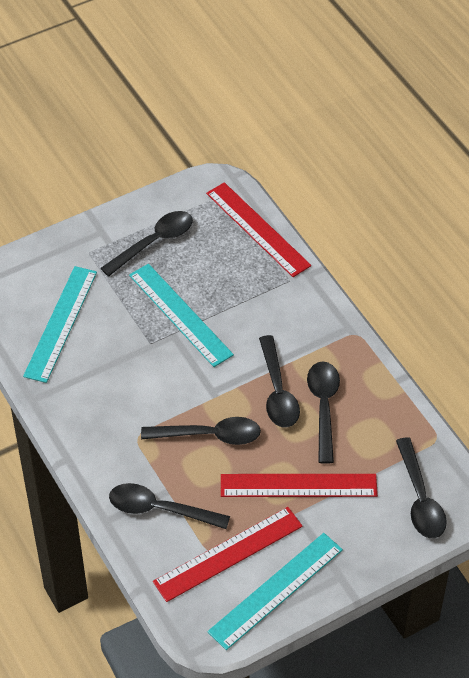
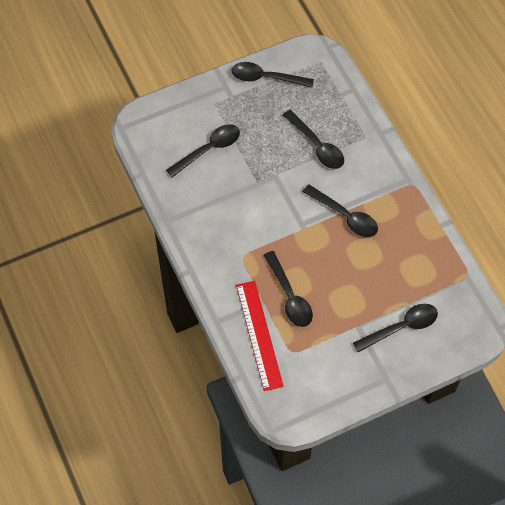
red ruler: 3 -> 1
turquoise ruler: 3 -> 0

